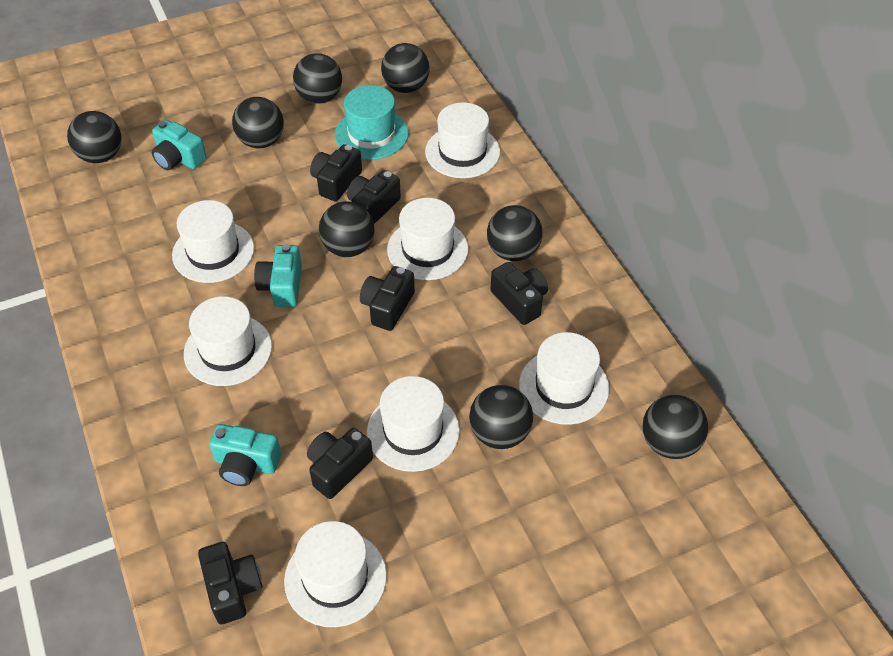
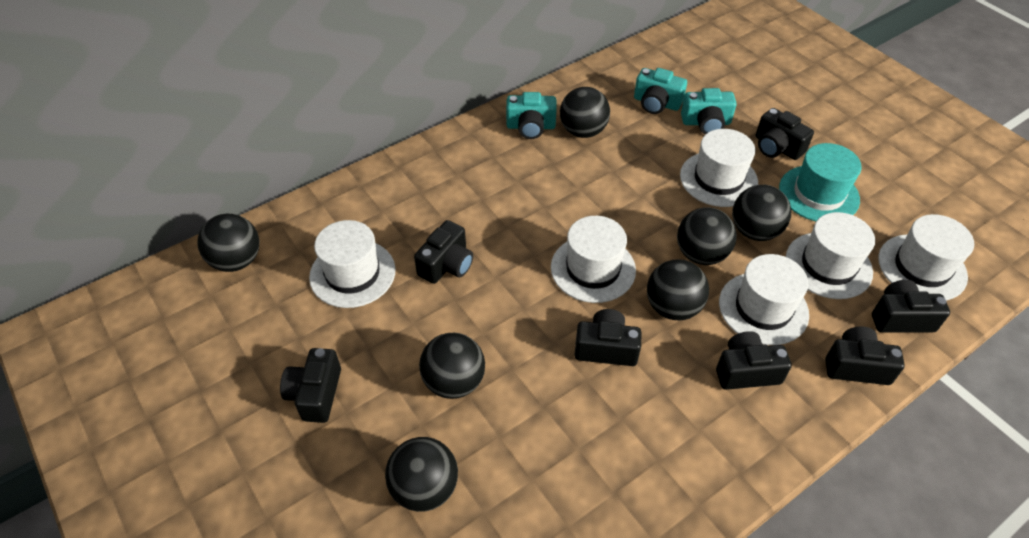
black ball: 8 -> 7
black camera: 6 -> 7
white hat: 7 -> 6

